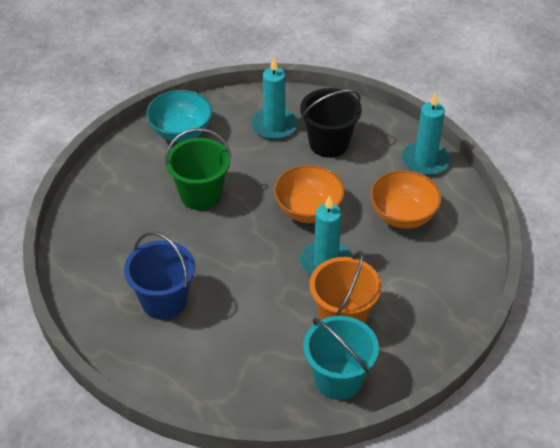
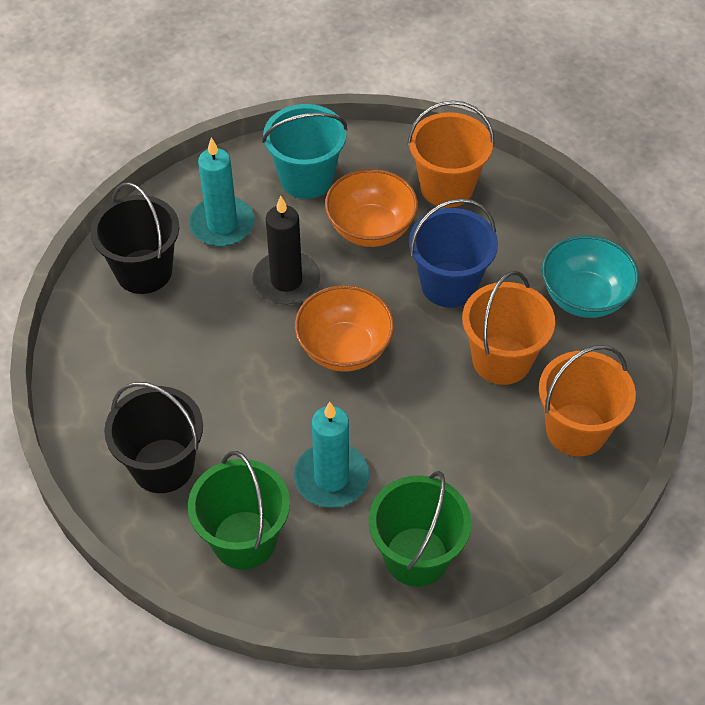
black bucket: 1 -> 2
black candle: 0 -> 1
green bucket: 1 -> 2
orange bucket: 1 -> 3
turquoise candle: 3 -> 2

